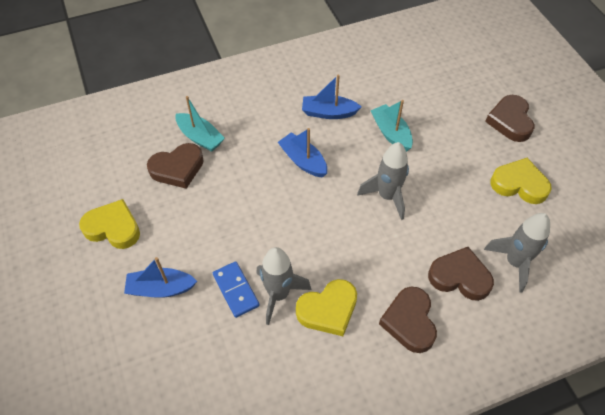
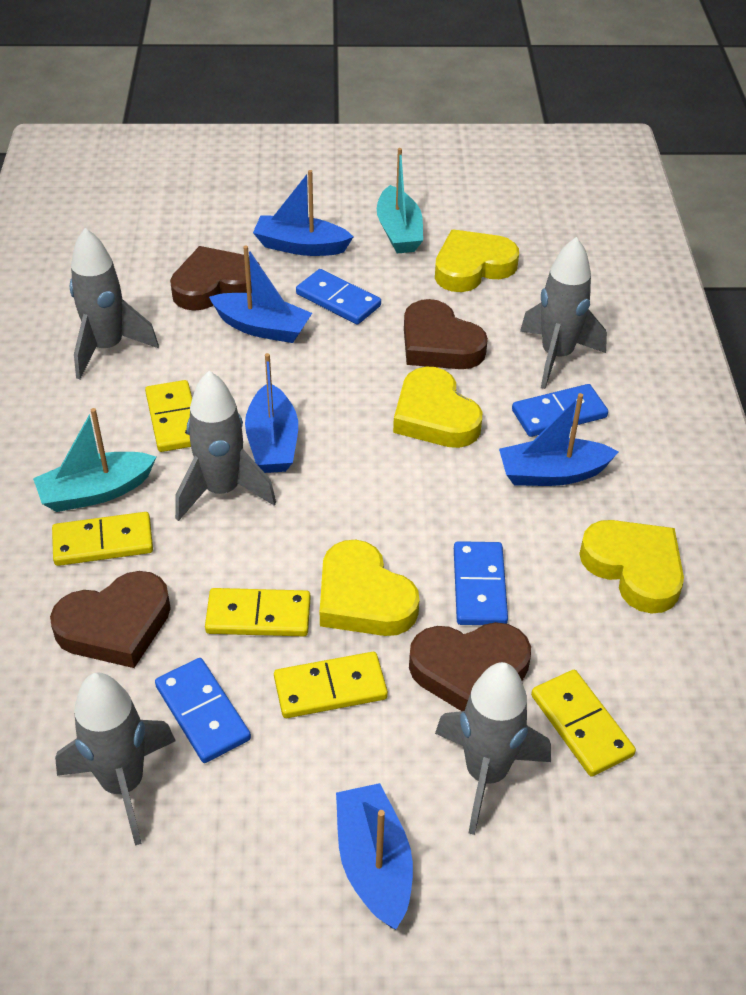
blue boat: 3 -> 5
blue domino: 1 -> 4
grey rocket: 3 -> 5
yellow domino: 0 -> 5
yellow heart: 3 -> 4

